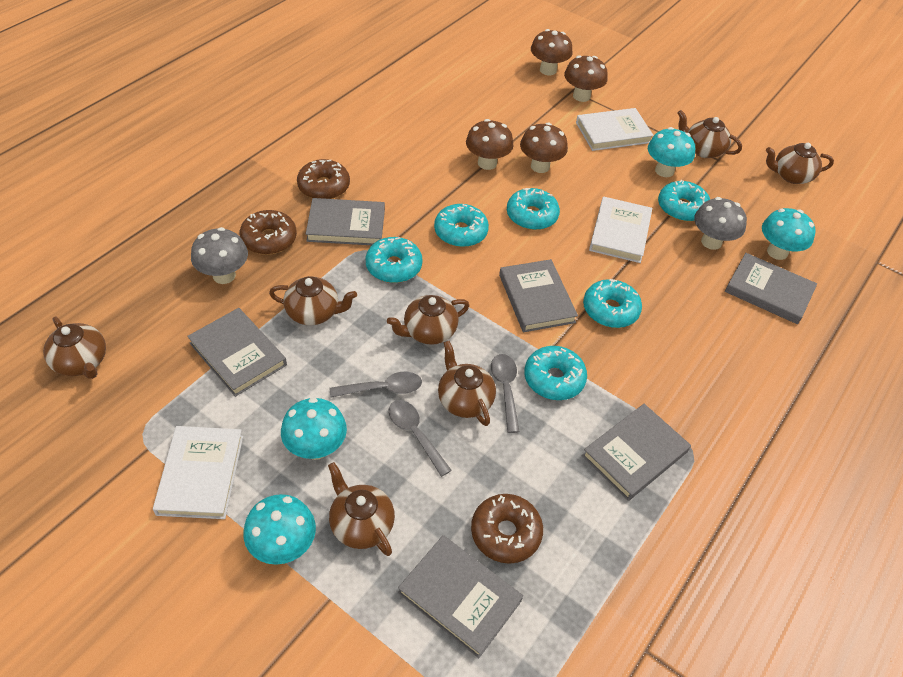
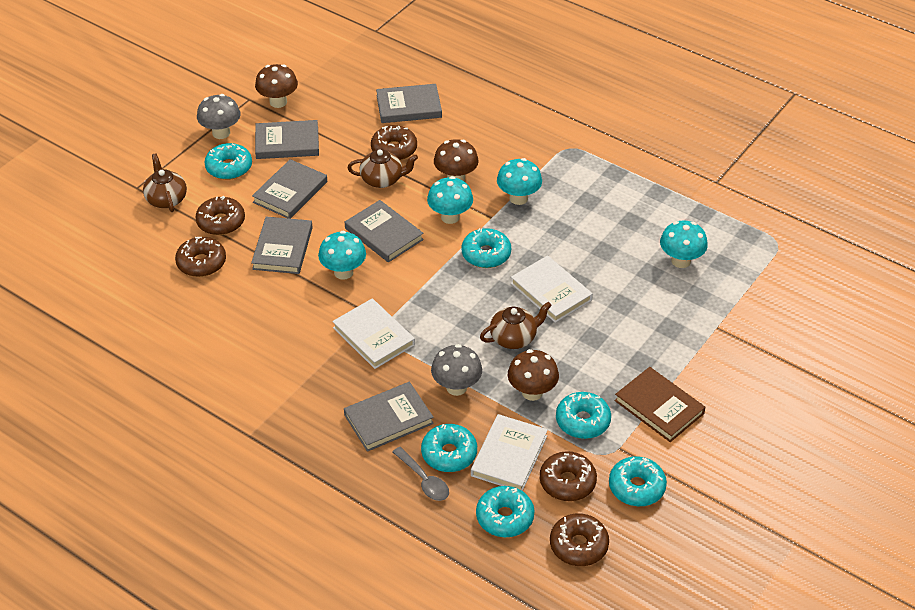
brown book: 0 -> 1
brown donut: 3 -> 5
brown mushroom: 4 -> 3
brown teapot: 7 -> 3
grey spoon: 3 -> 1

